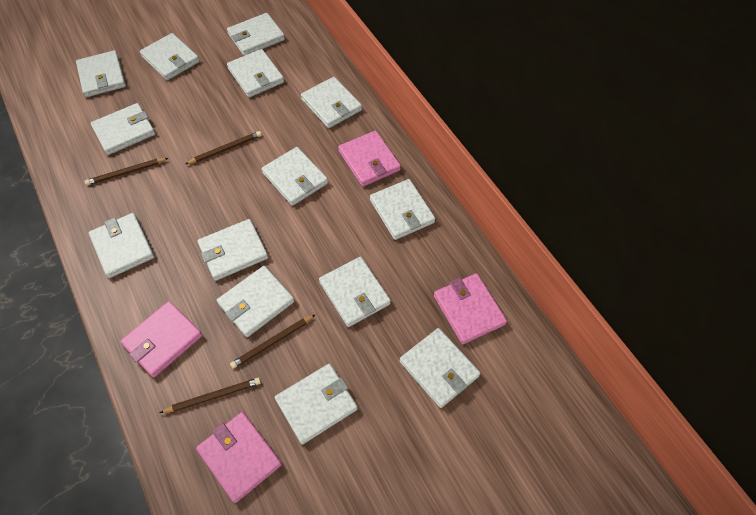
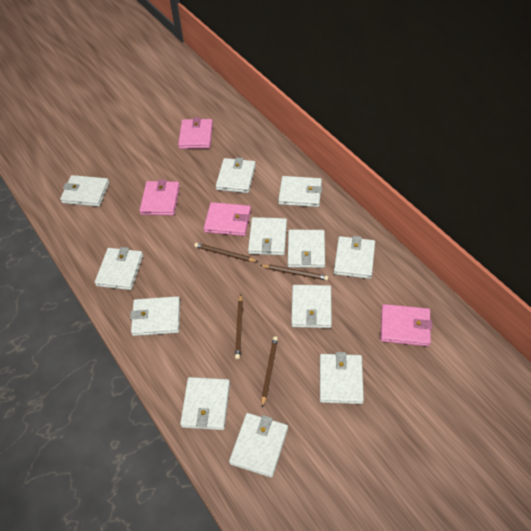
white wallet: 14 -> 12

